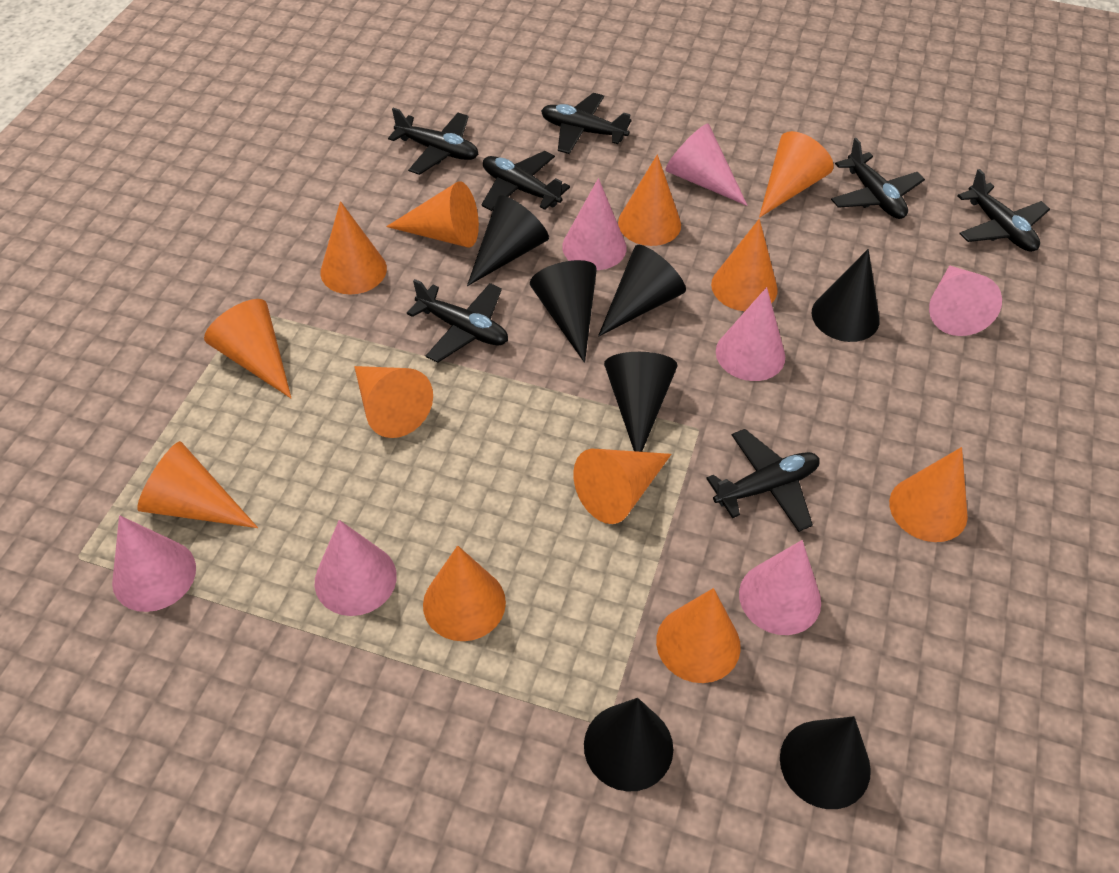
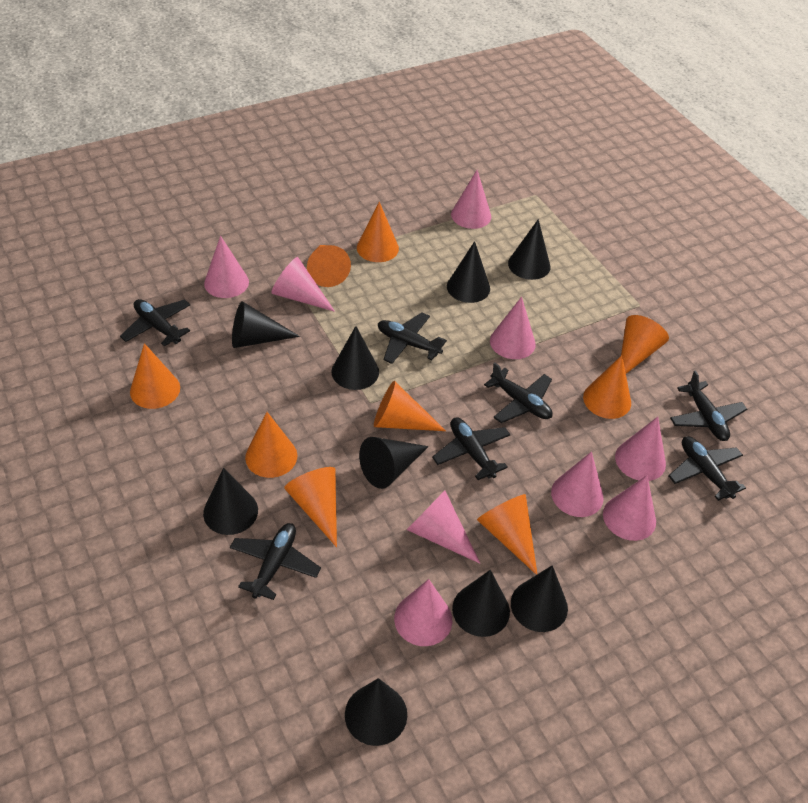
black cone: 7 -> 9
orange cone: 12 -> 9
pink cone: 7 -> 9

